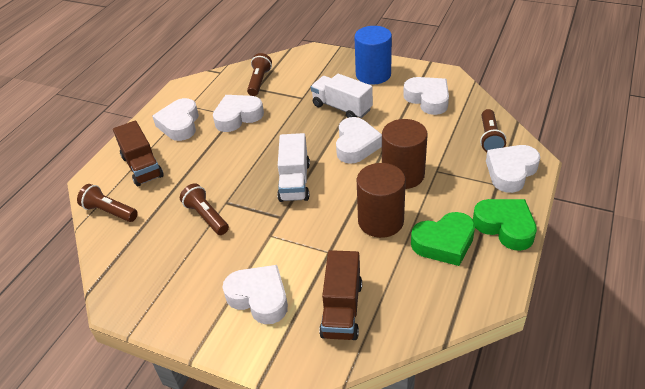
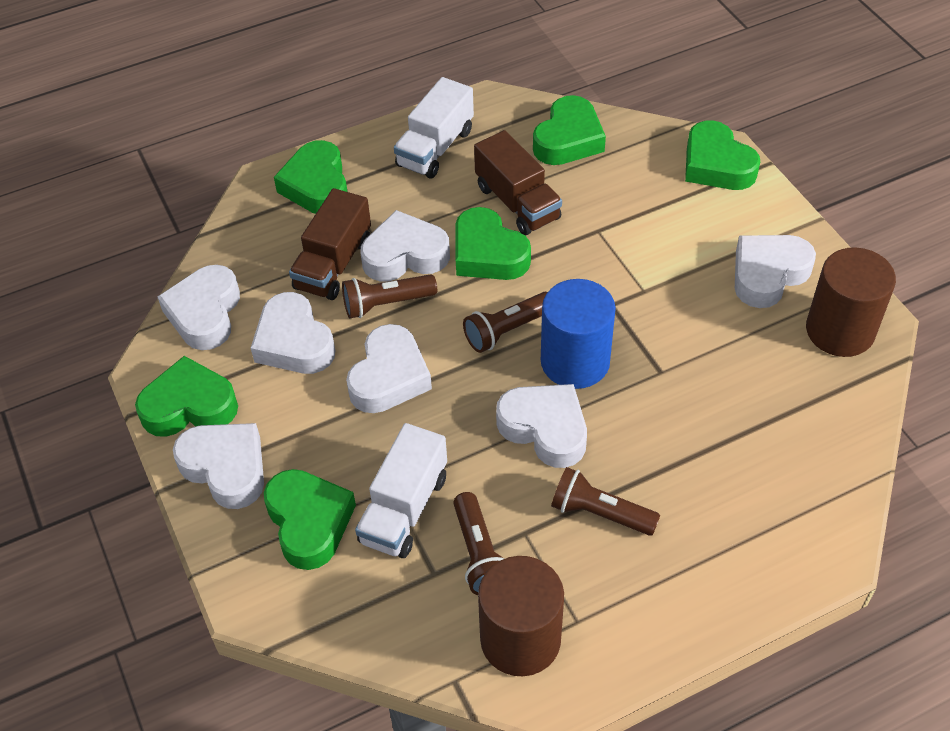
green heart: 2 -> 6
white heart: 6 -> 7

